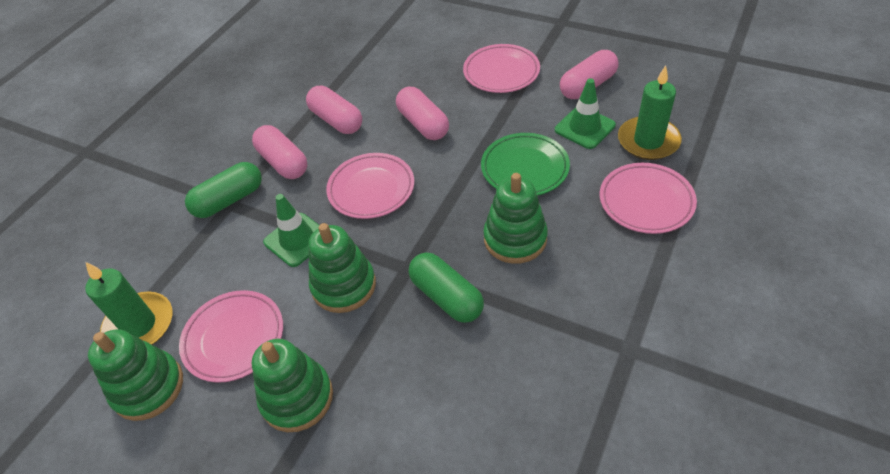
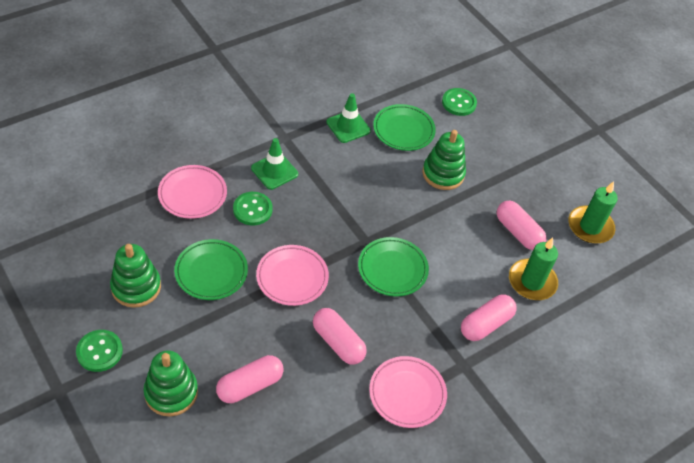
green button: 0 -> 3
green capsule: 2 -> 0
green plate: 1 -> 3
green stacking toy: 4 -> 3
pink plate: 4 -> 3

